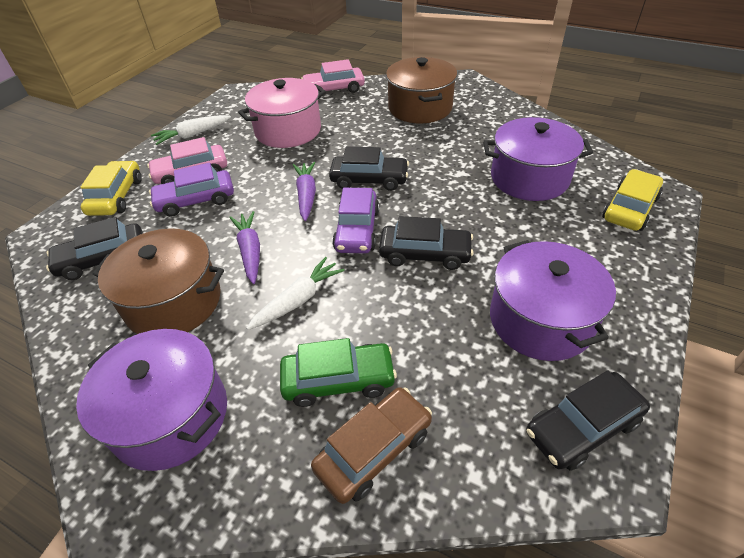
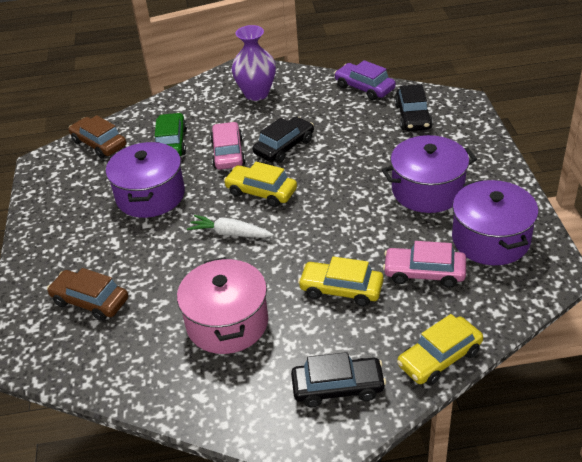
black car: 4 -> 3
brown car: 1 -> 2
brown pot: 2 -> 0
purple car: 2 -> 1
purple carrot: 2 -> 0
purple vase: 0 -> 1
white carrot: 2 -> 1
yellow car: 2 -> 3

